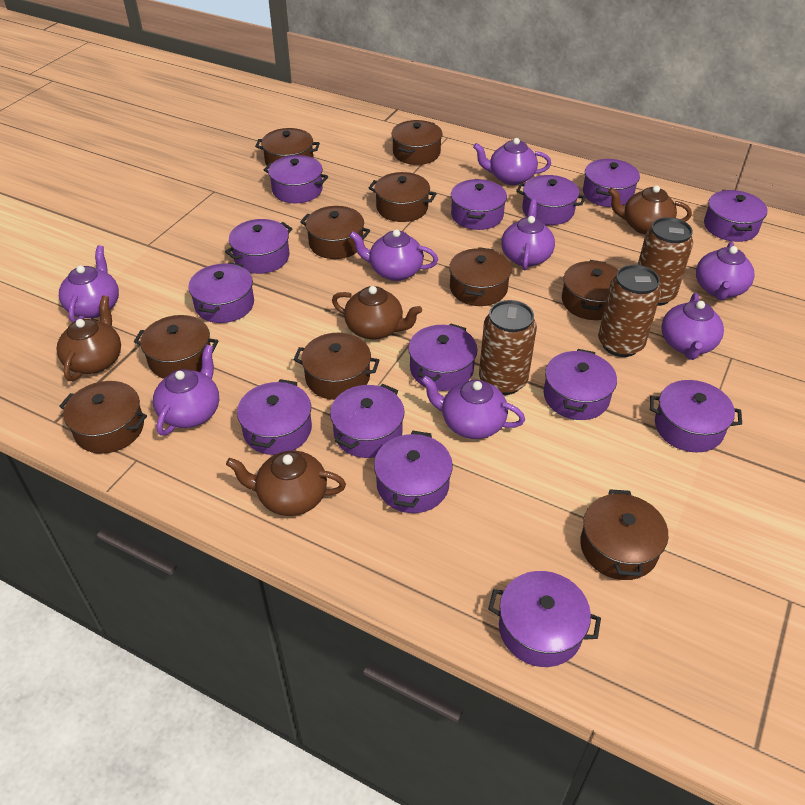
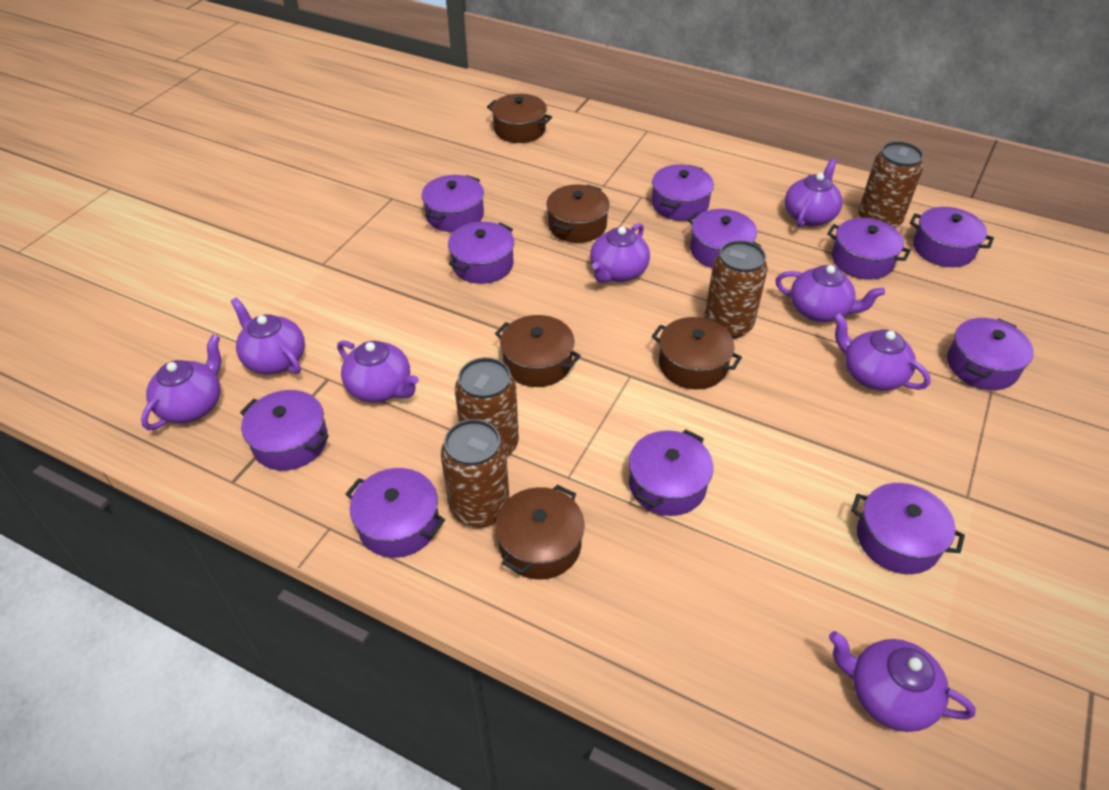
brown can: 3 -> 4
brown pot: 10 -> 5
brown teapot: 4 -> 0
purple pot: 14 -> 11

